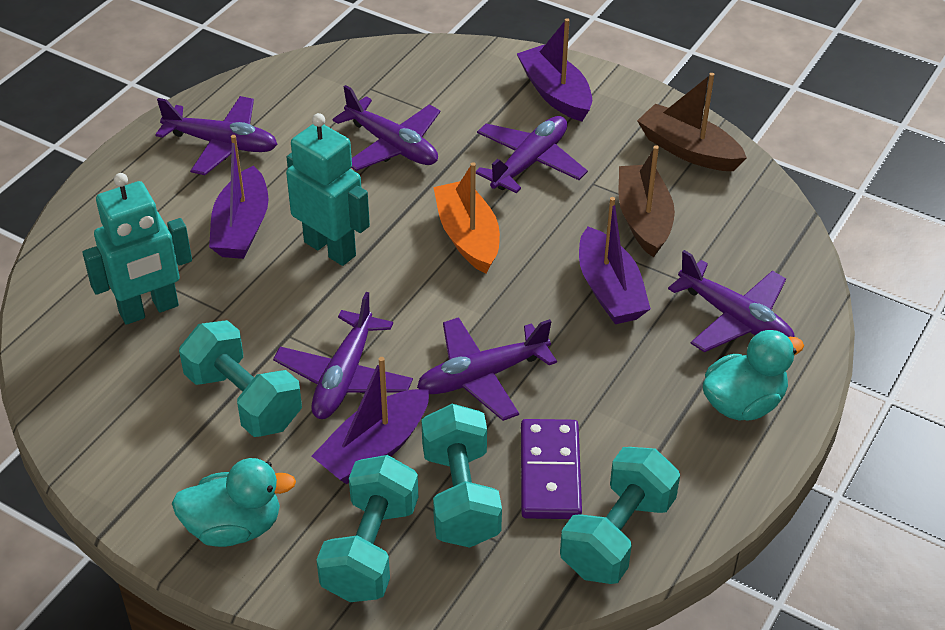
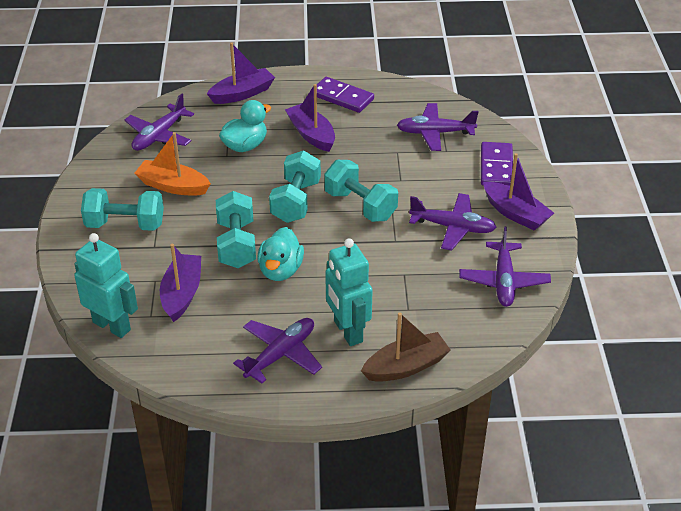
brown boat: 2 -> 1
purple domino: 1 -> 2
purple plane: 6 -> 5

